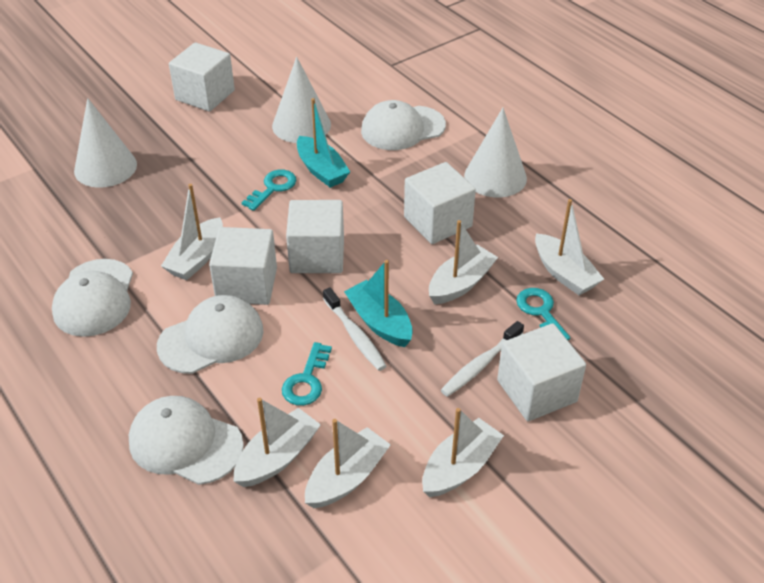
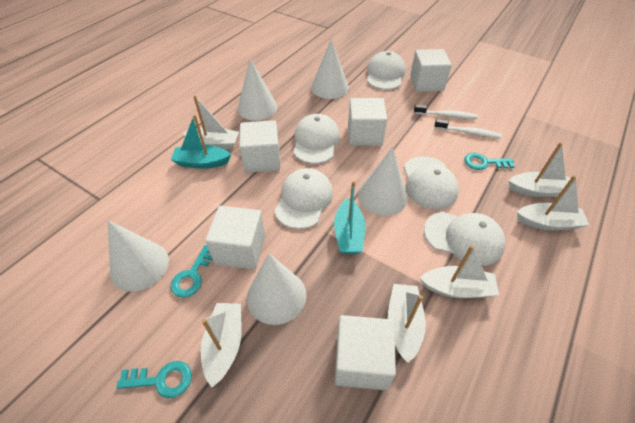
white cap: 4 -> 5
white cone: 3 -> 5

